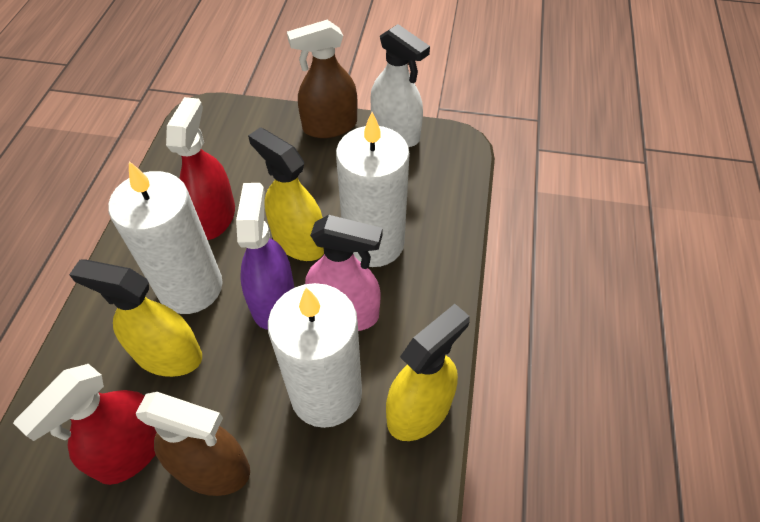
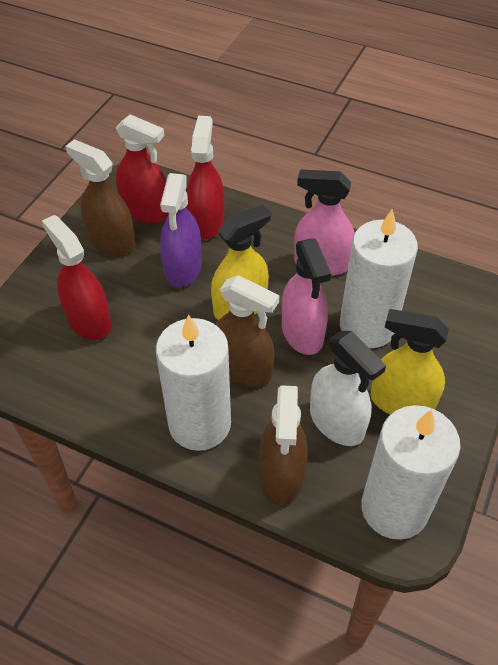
brown spray bottle: 2 -> 3
pink spray bottle: 1 -> 2
red spray bottle: 2 -> 3
yellow spray bottle: 3 -> 2

